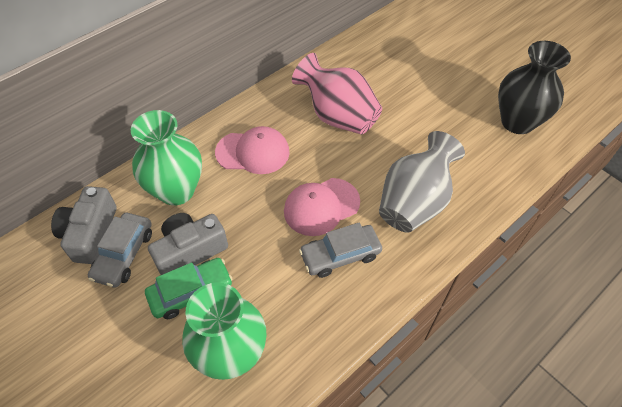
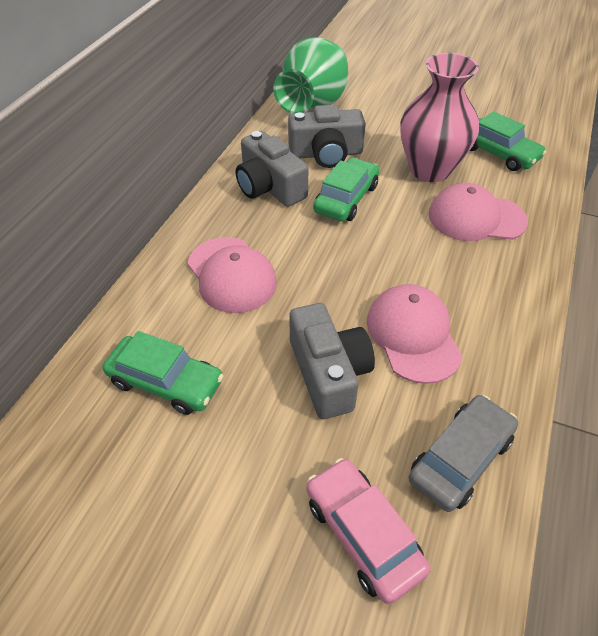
black vase: 1 -> 0
green car: 1 -> 3
green vase: 2 -> 1
grey camera: 2 -> 3
grey car: 2 -> 1
grey vase: 1 -> 0
pink cap: 2 -> 3
pink car: 0 -> 1

